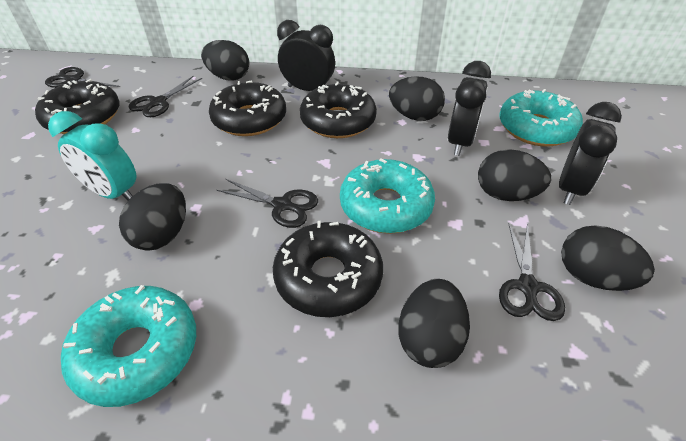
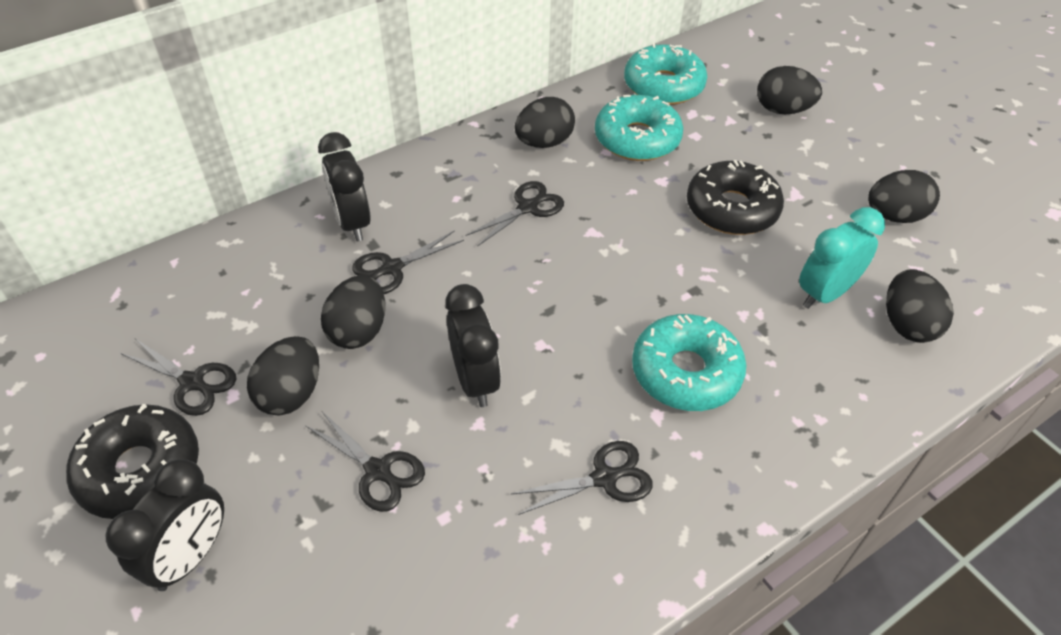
black donut: 4 -> 2
black scissors: 4 -> 5

